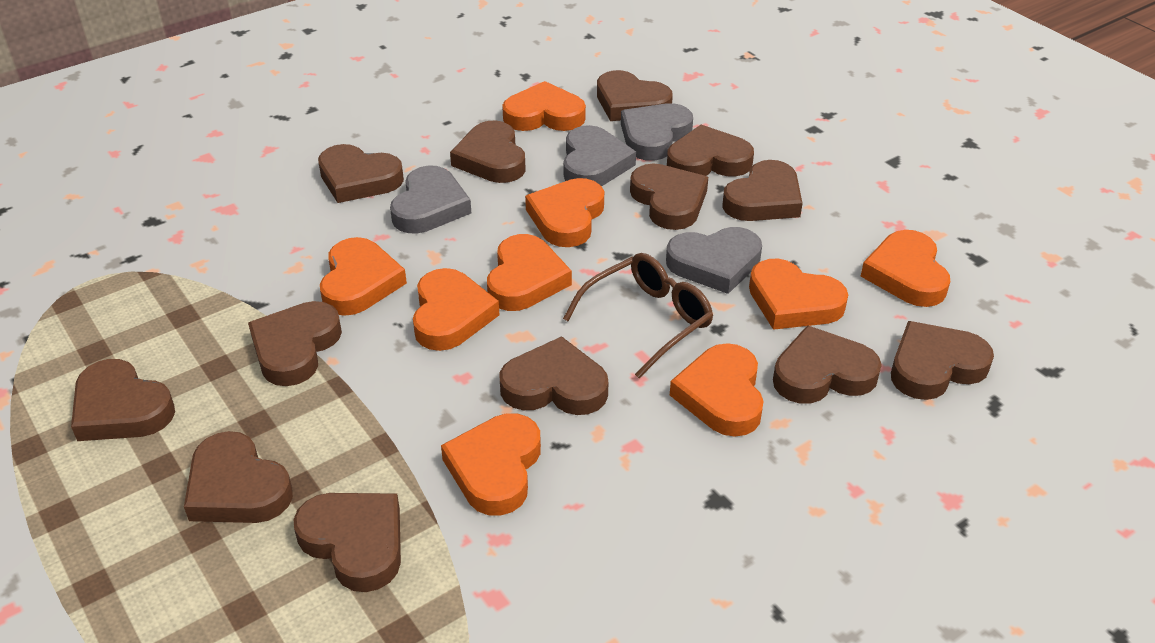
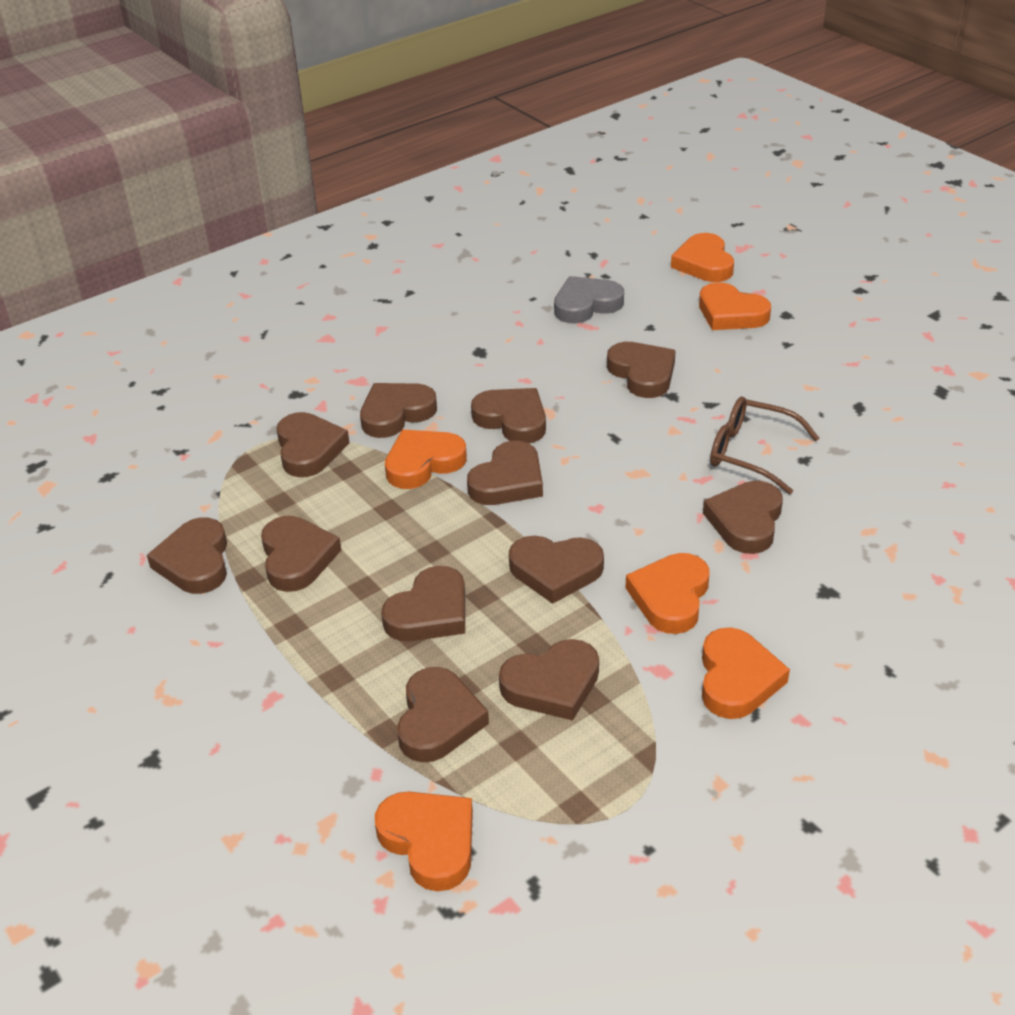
brown heart: 13 -> 12
grey heart: 4 -> 1
orange heart: 9 -> 6

